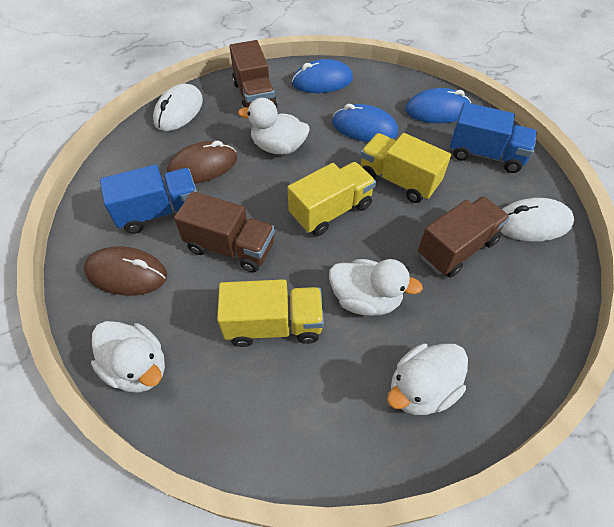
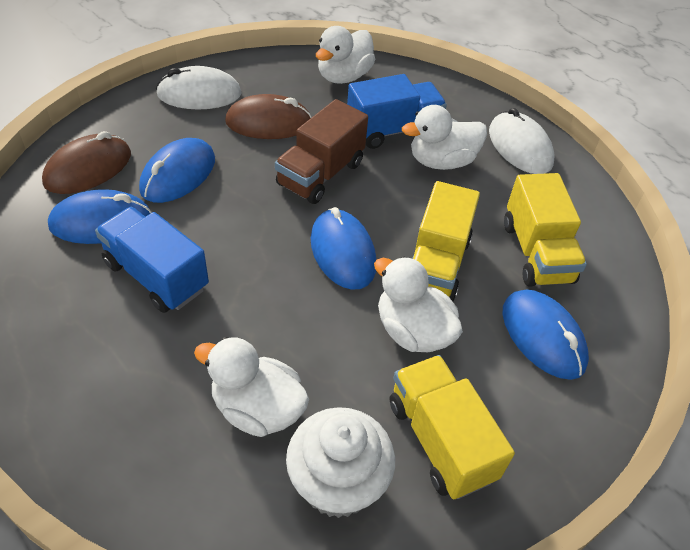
blue mouse: 3 -> 4
brown truck: 3 -> 1
white cupcake: 0 -> 1

